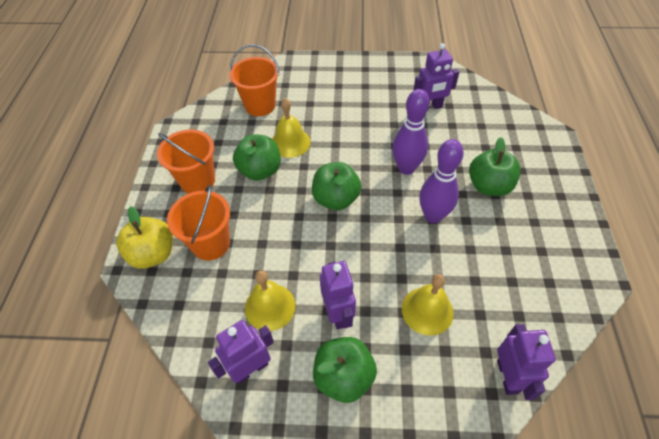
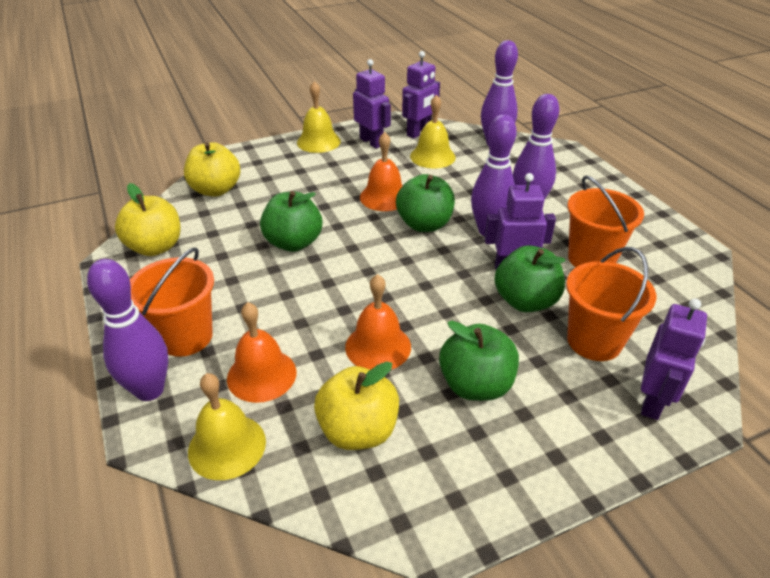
orange bell: 0 -> 3
purple bowling pin: 2 -> 4
yellow apple: 1 -> 3

